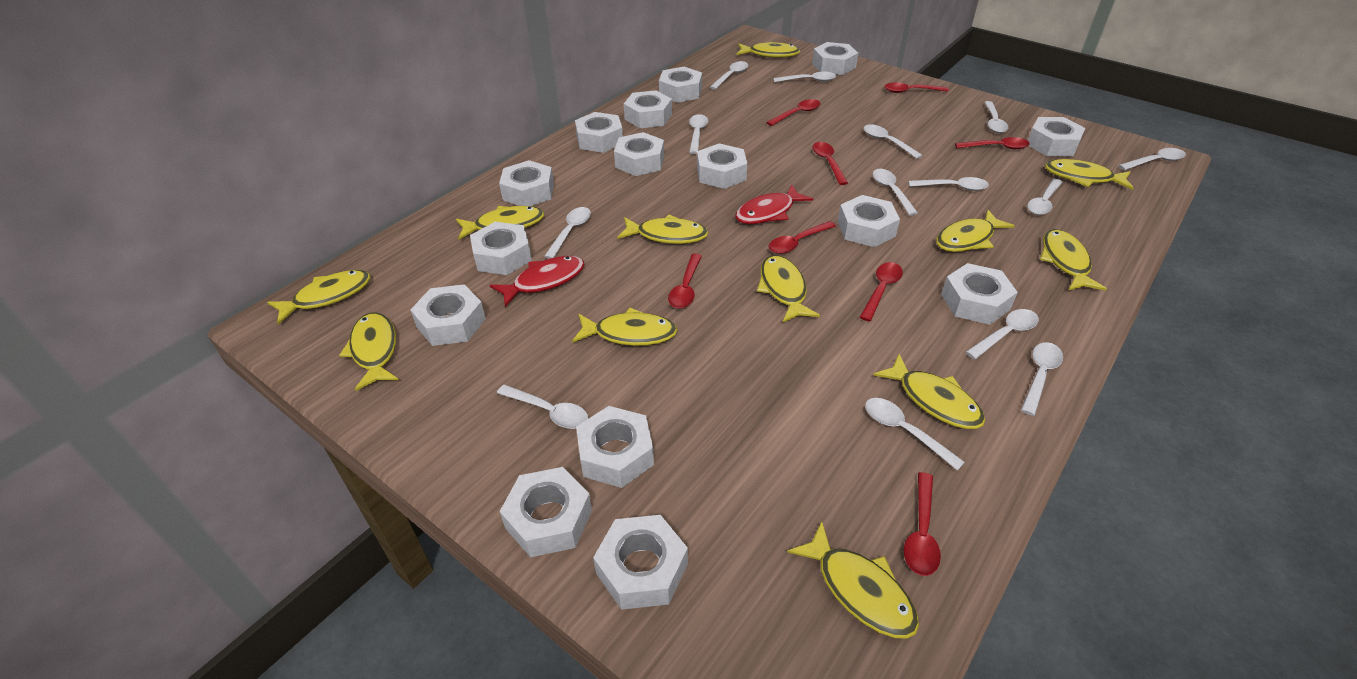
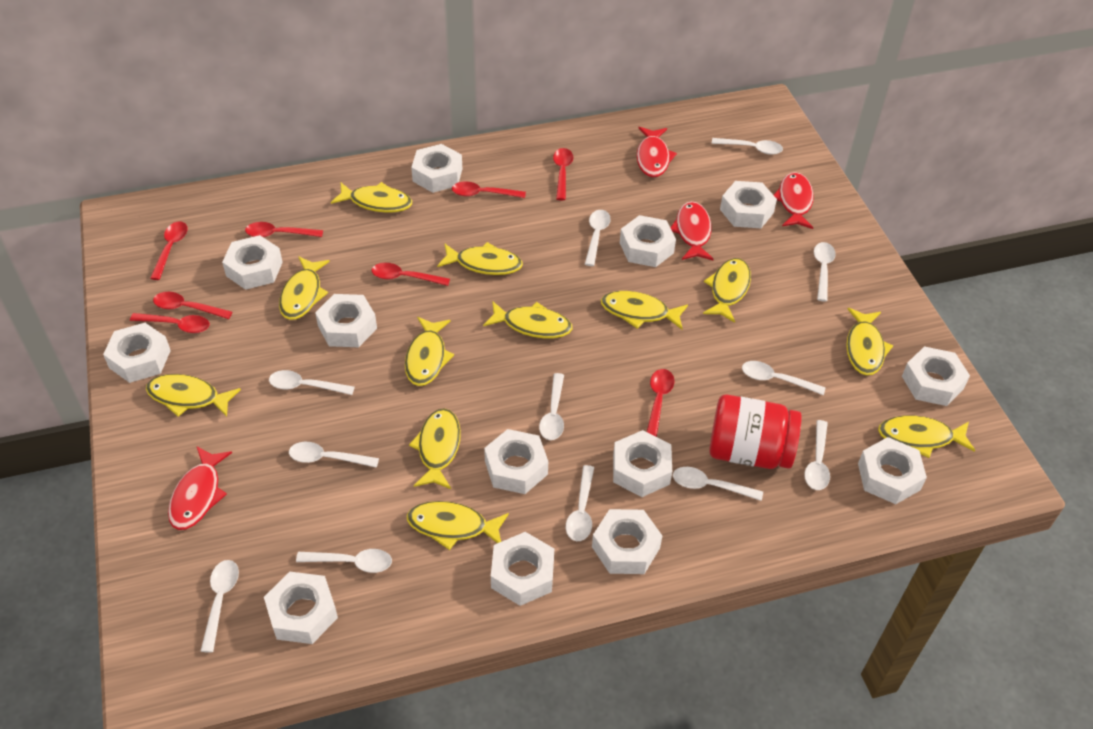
red fish: 2 -> 4
red jar: 0 -> 1
white nut: 15 -> 13
white spoon: 14 -> 12

